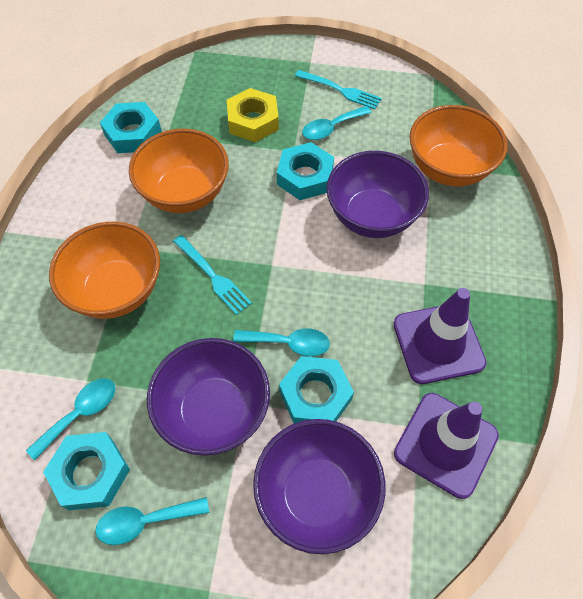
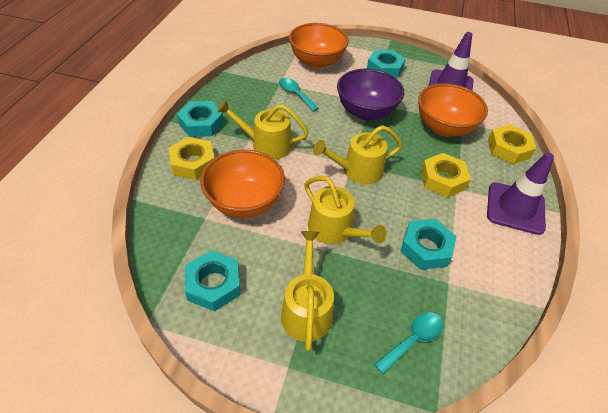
purple bowl: 3 -> 1
turquoise fork: 2 -> 0
turquoise spoon: 4 -> 2
yellow nut: 1 -> 3
yellow watering can: 0 -> 4

